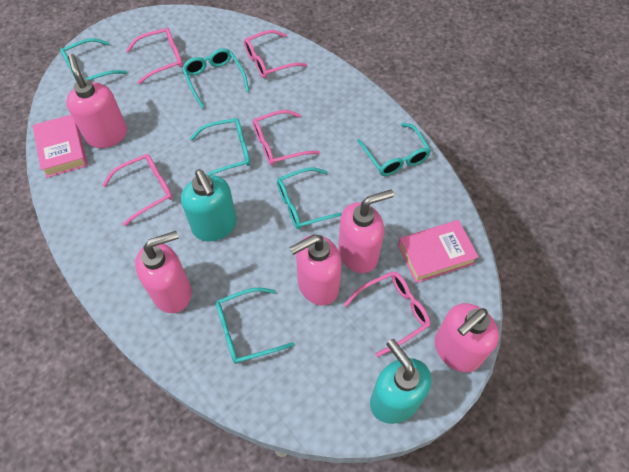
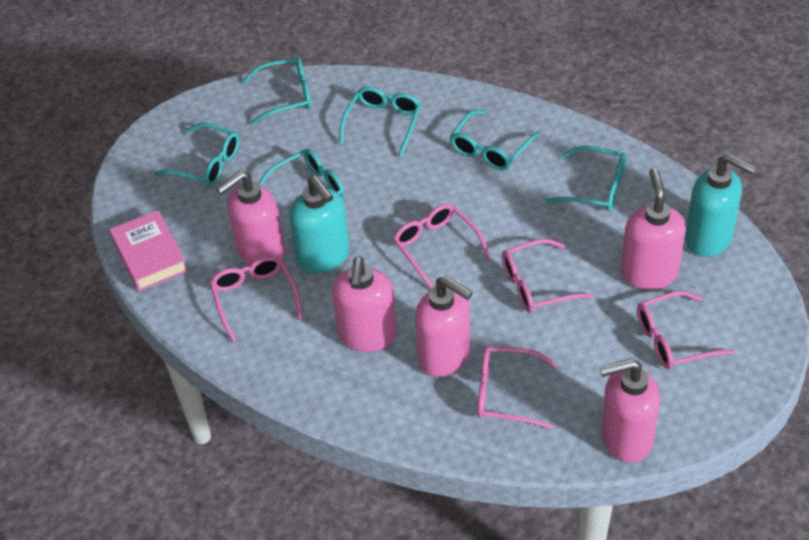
pink book: 2 -> 1

